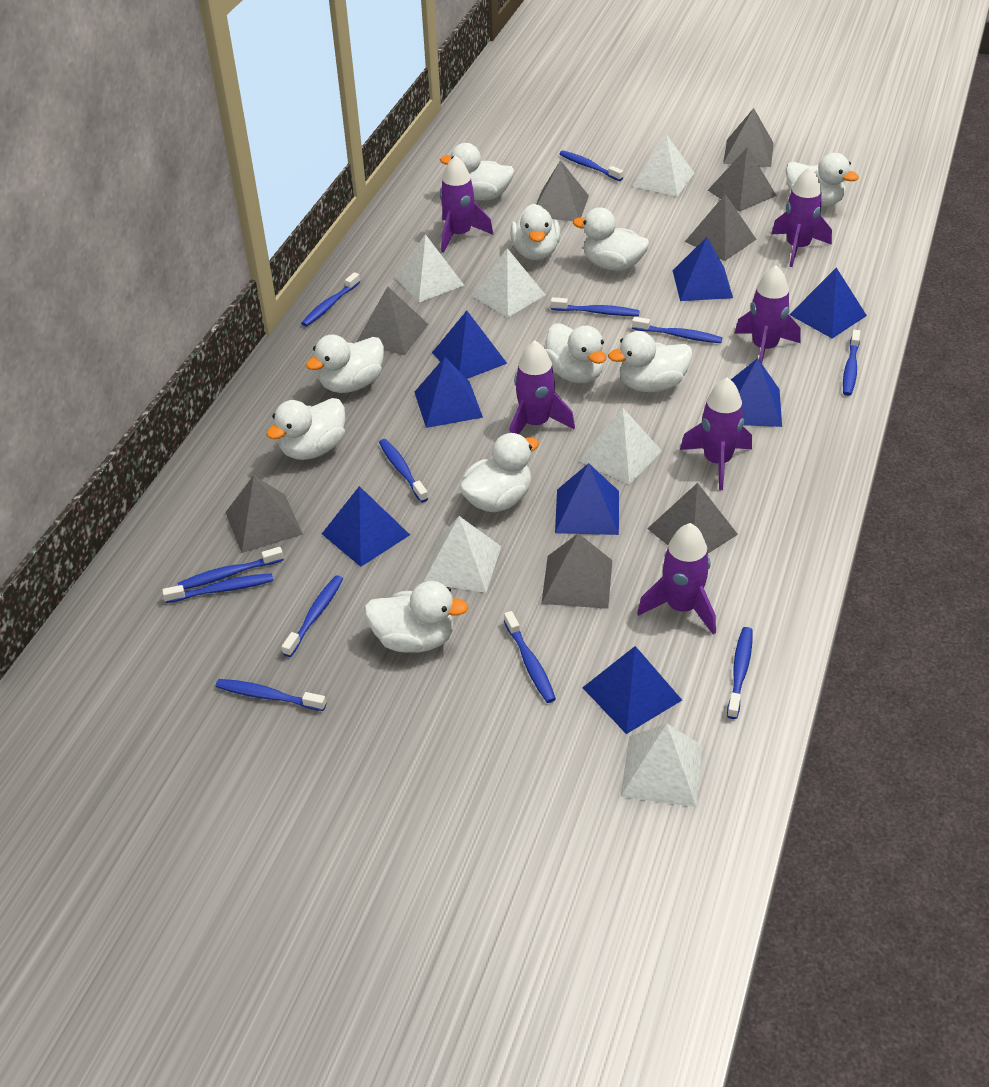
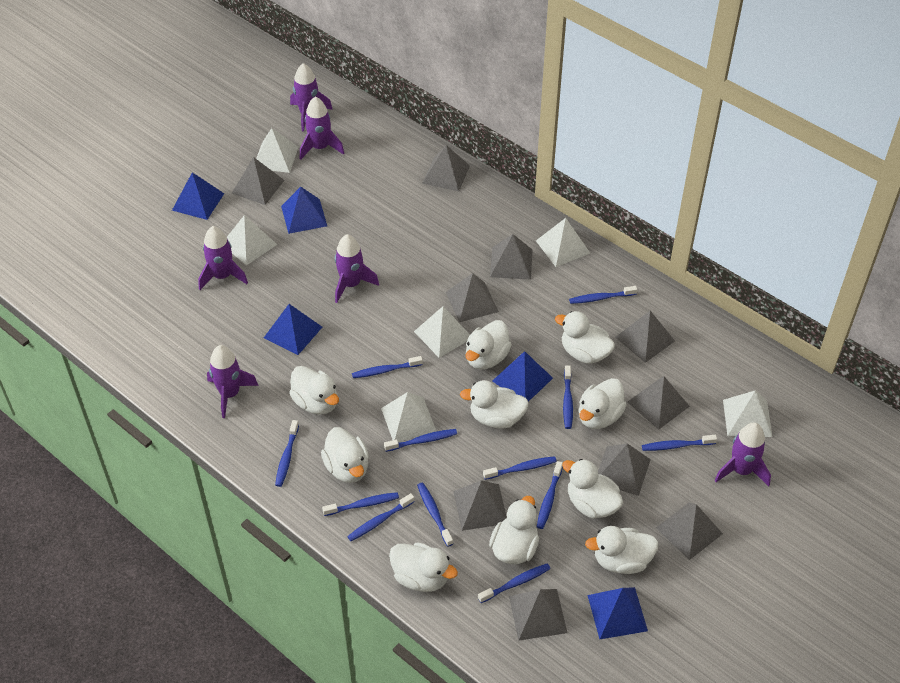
blue pyramid: 8 -> 5
grey pyramid: 8 -> 10

